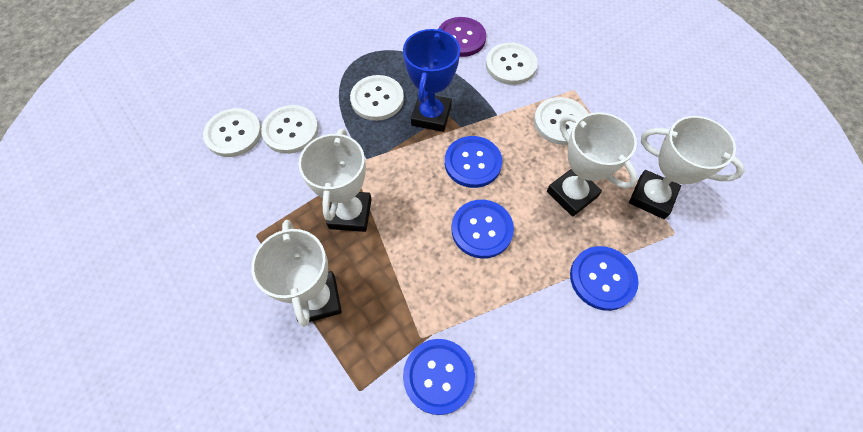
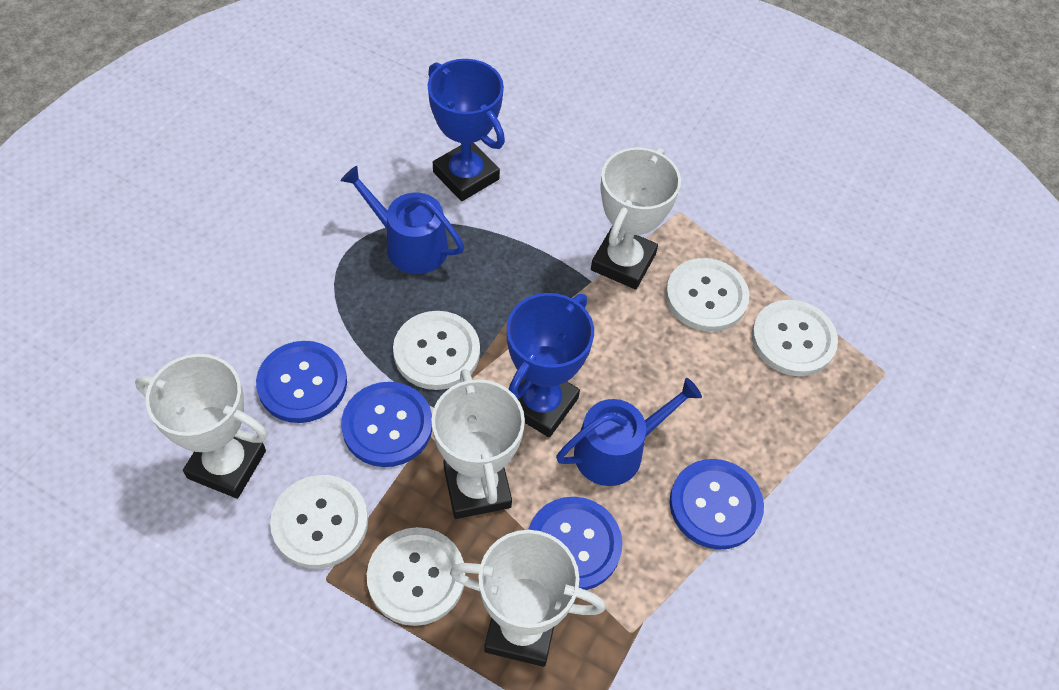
blue trophy: 1 -> 2
blue watering can: 0 -> 2
purple button: 1 -> 0

